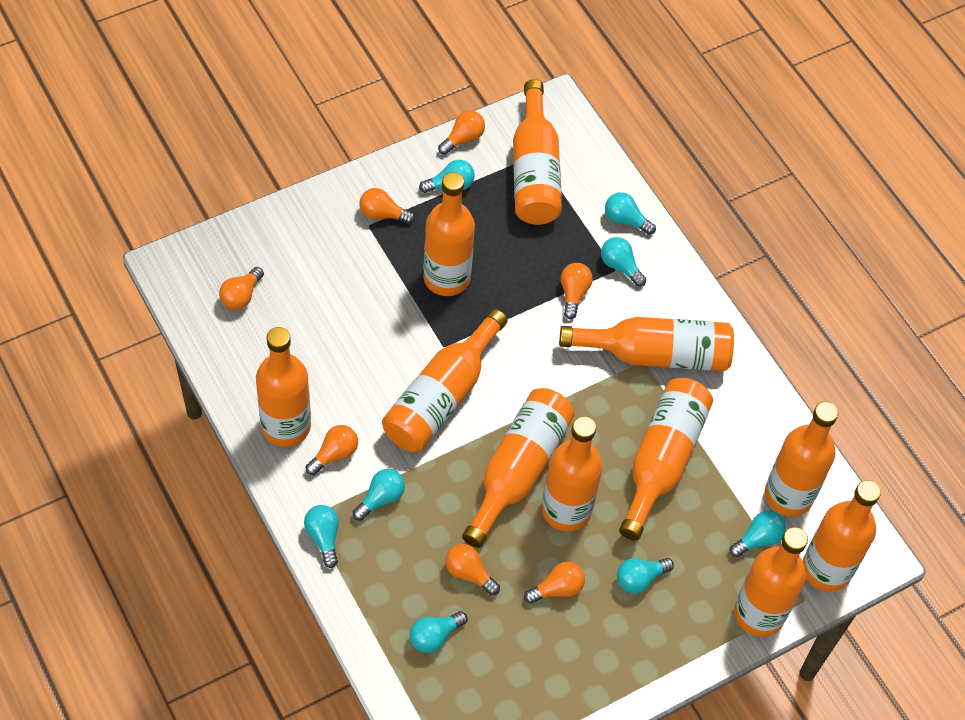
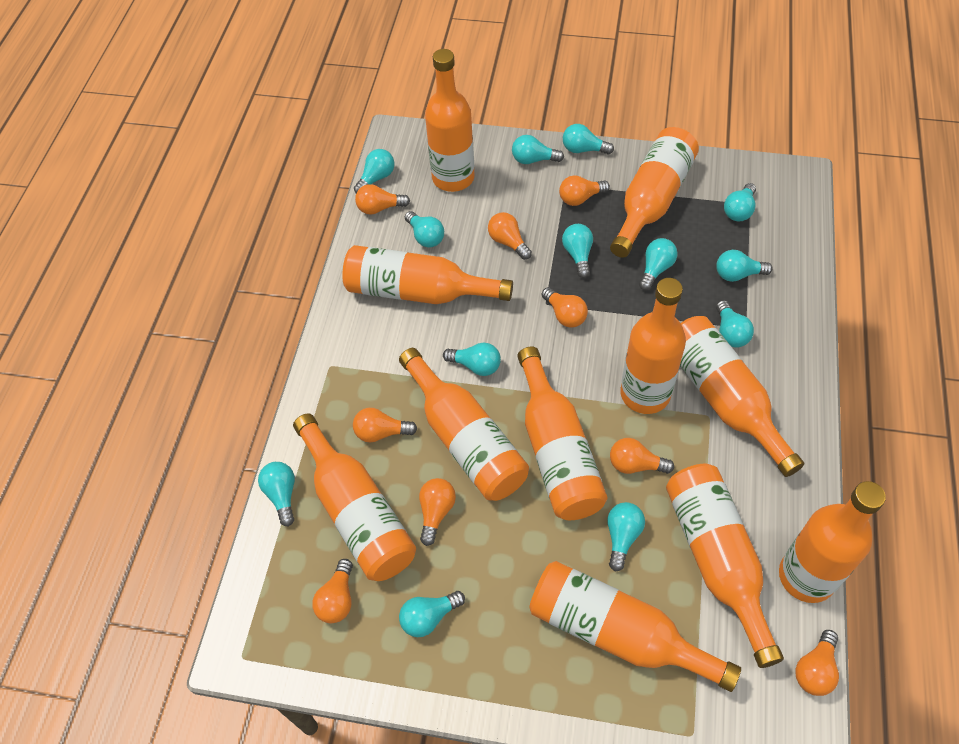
orange light bulb: 7 -> 9
turquoise light bulb: 8 -> 13

